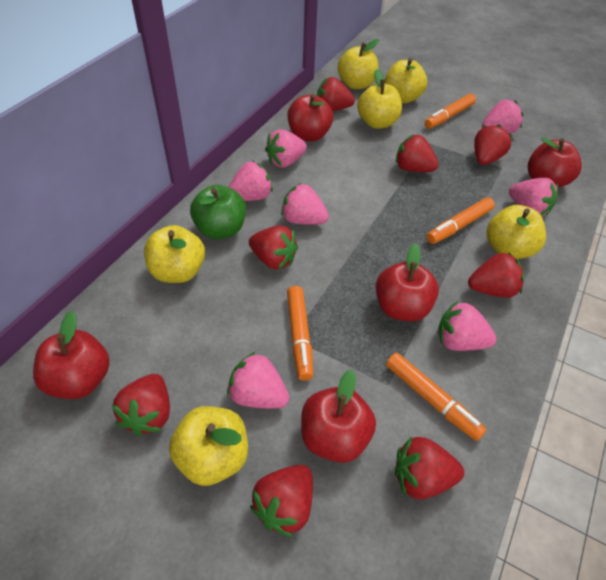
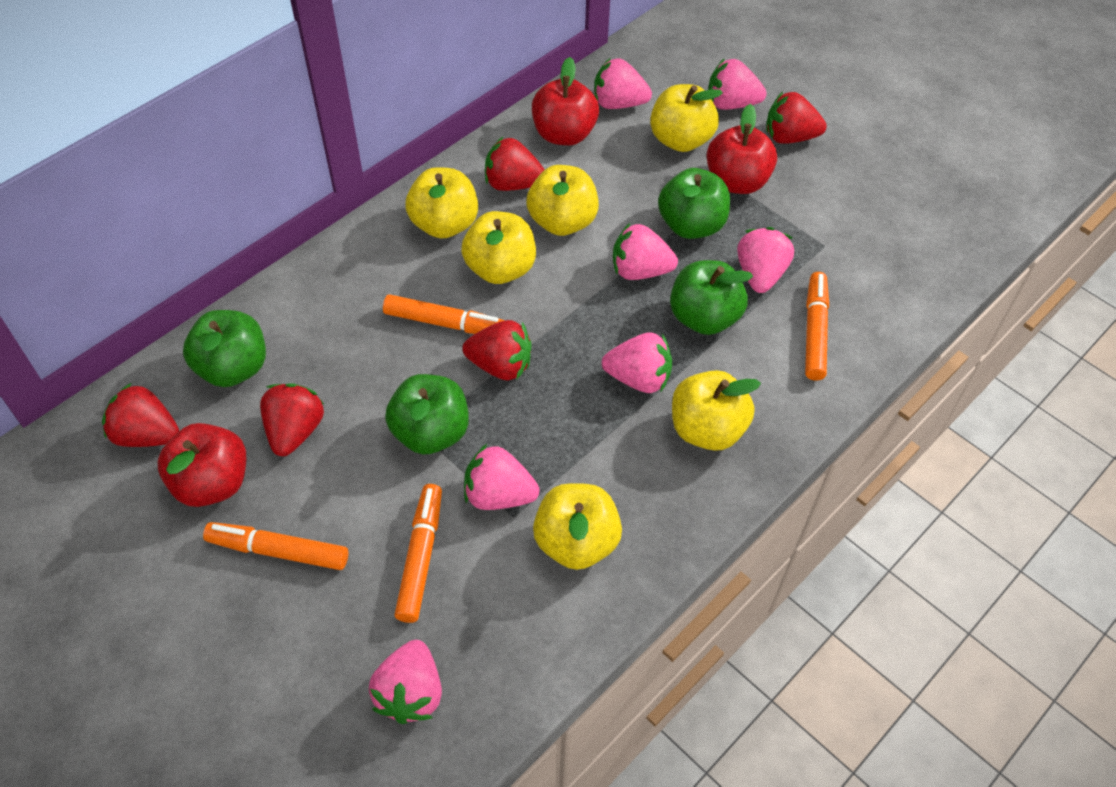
green apple: 1 -> 4
red apple: 5 -> 3
red strawberry: 8 -> 5

